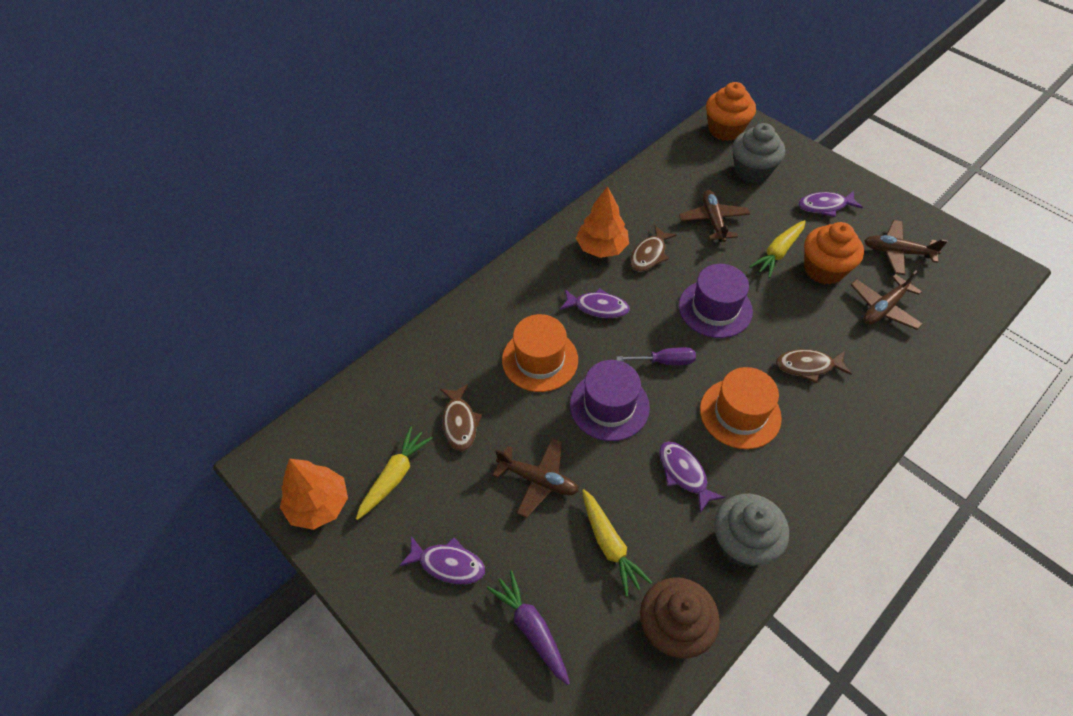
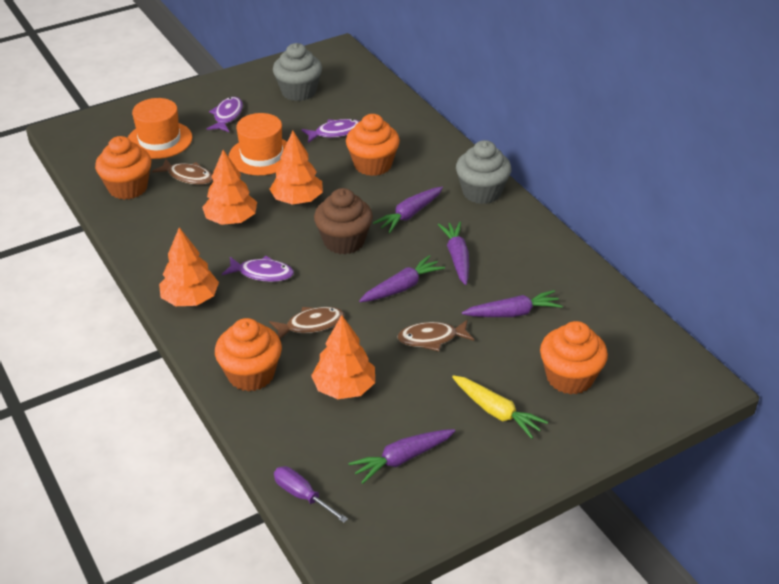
brown plane: 4 -> 0
orange cupcake: 2 -> 4
orange tree: 2 -> 4
purple carrot: 1 -> 5
purple fish: 4 -> 3
purple hat: 2 -> 0
yellow carrot: 3 -> 1

